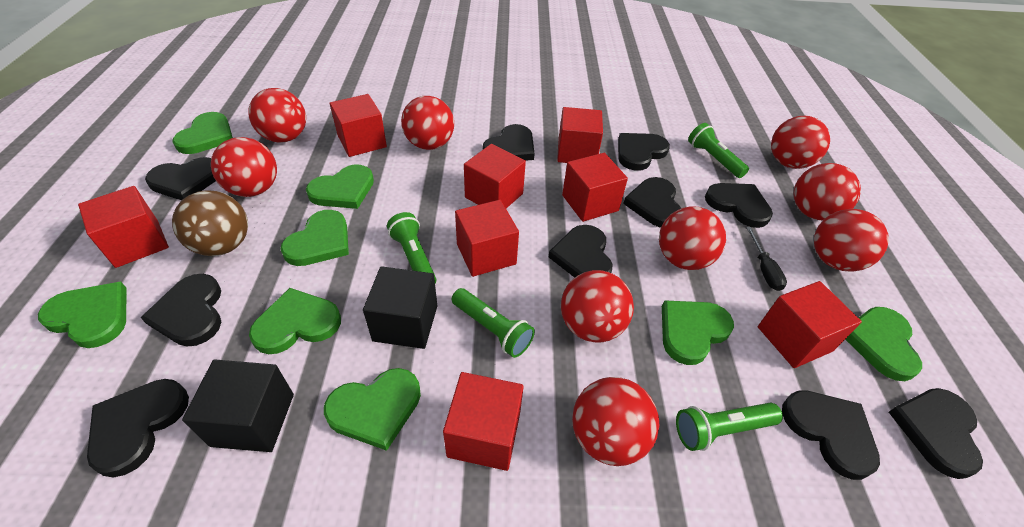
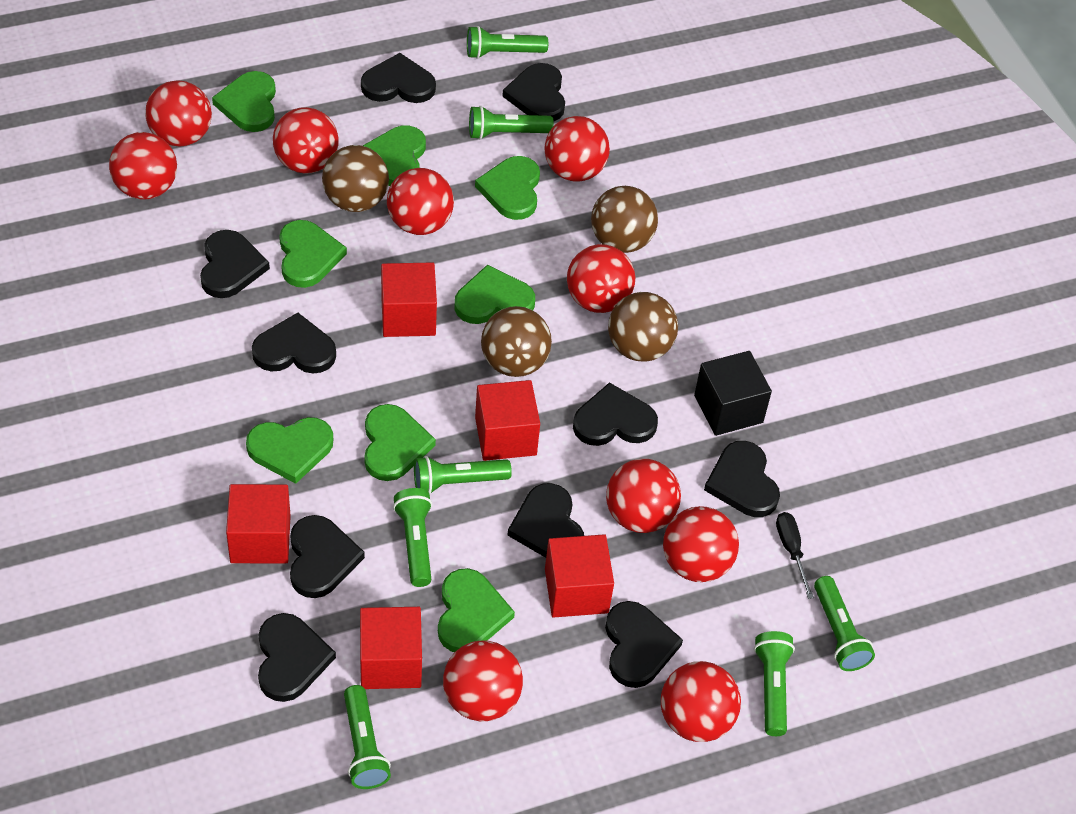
black cube: 2 -> 1
brown ball: 1 -> 4
green flashlight: 4 -> 7
red ball: 9 -> 10
red cube: 8 -> 5

